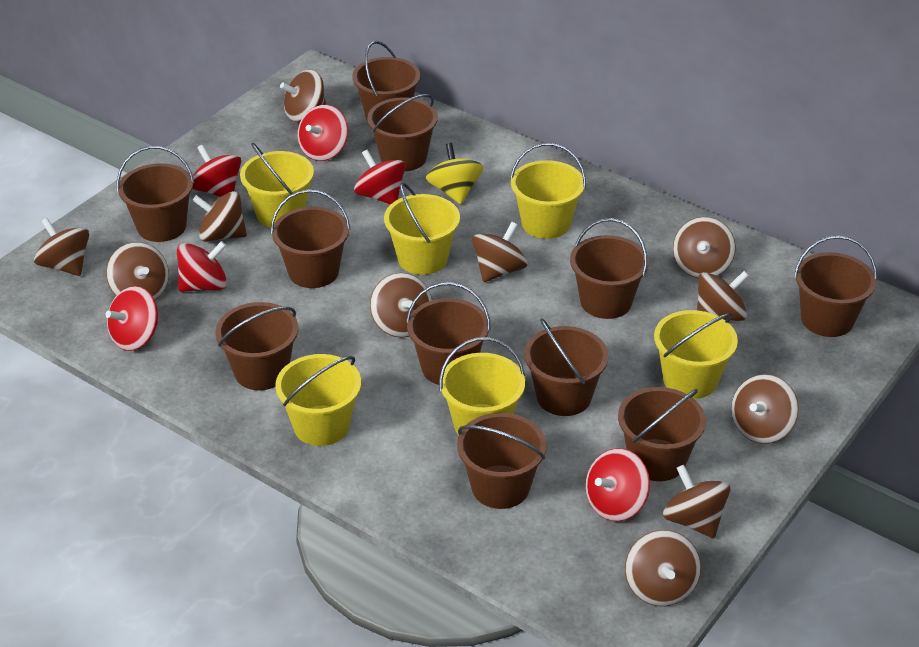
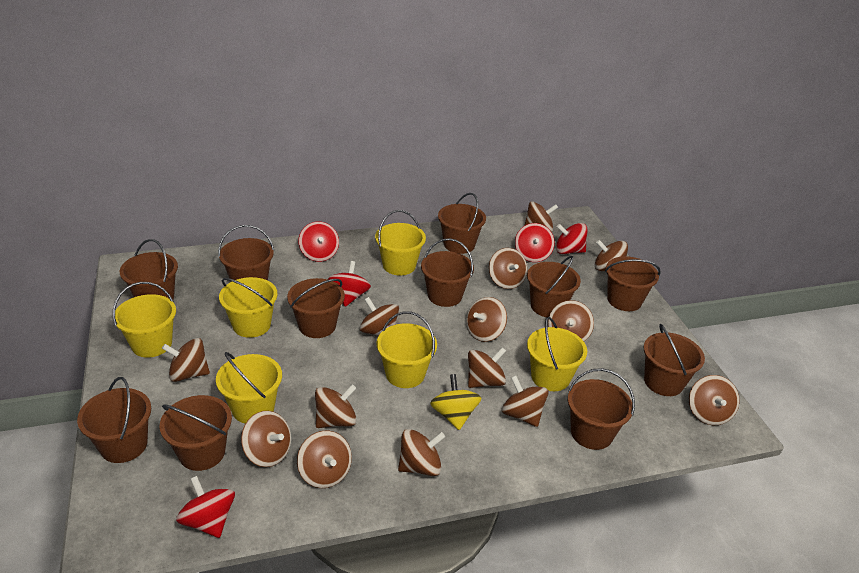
brown spinning top: 11 -> 14
red spinning top: 6 -> 5

